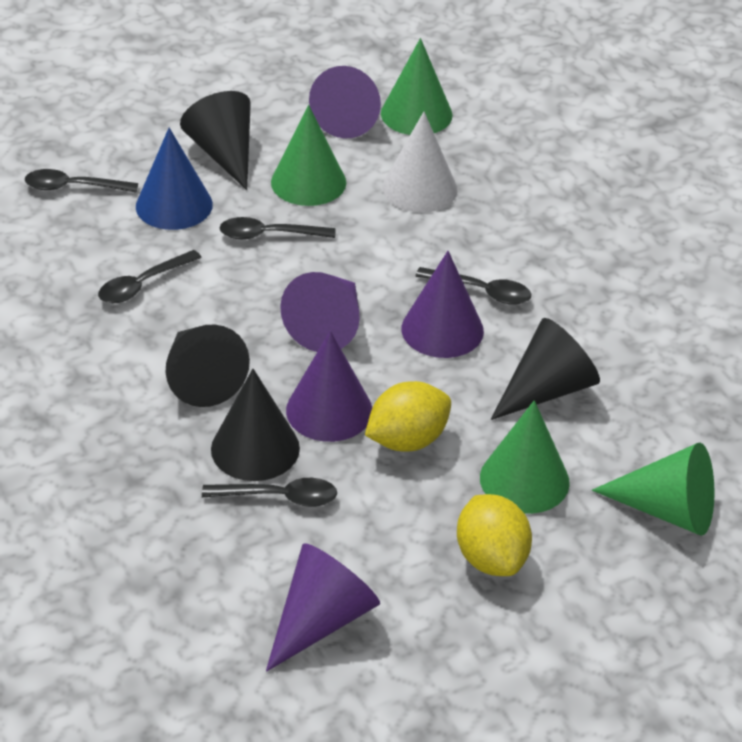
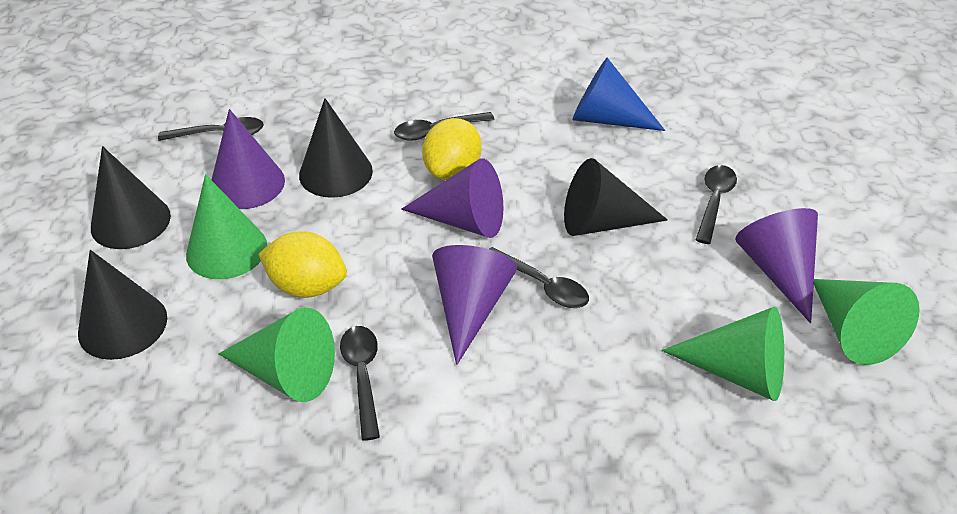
purple cone: 5 -> 4
white cone: 1 -> 0

